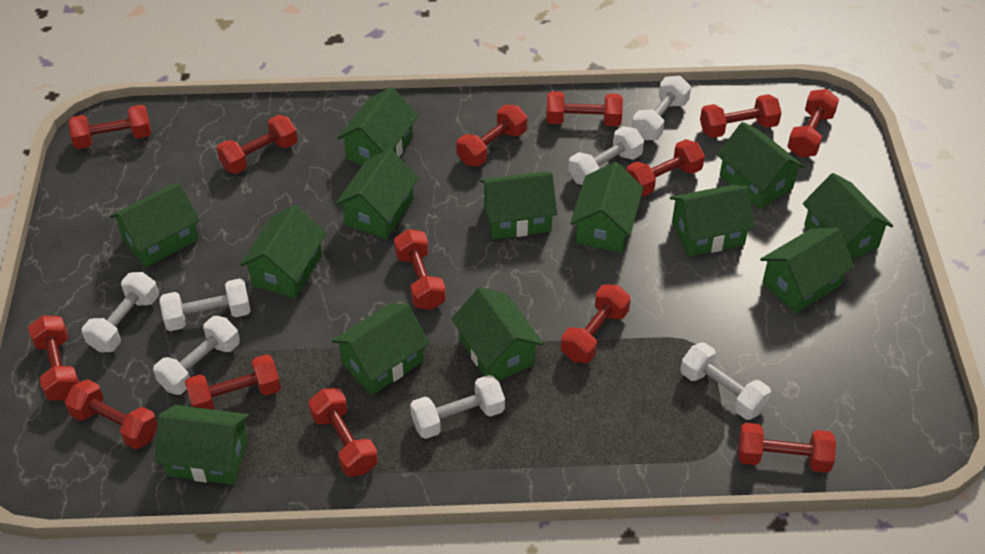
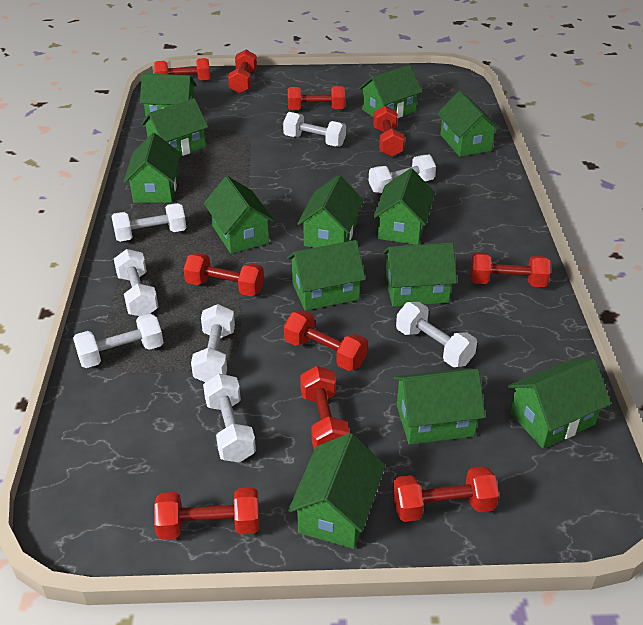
red dumbbell: 14 -> 10
white dumbbell: 7 -> 8

